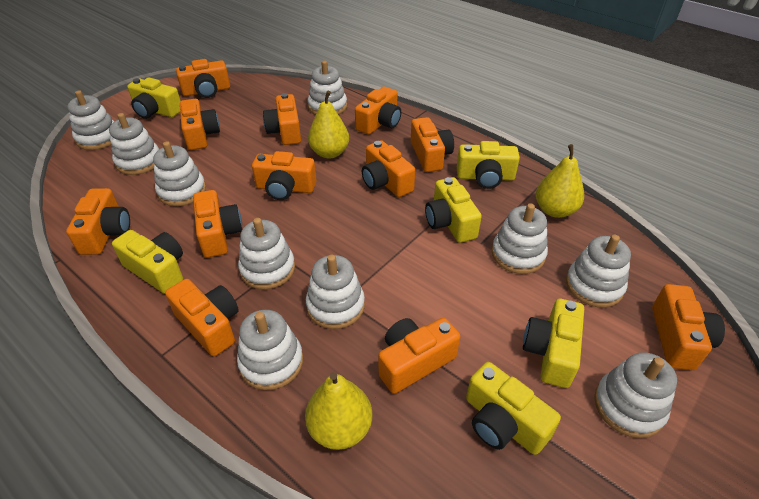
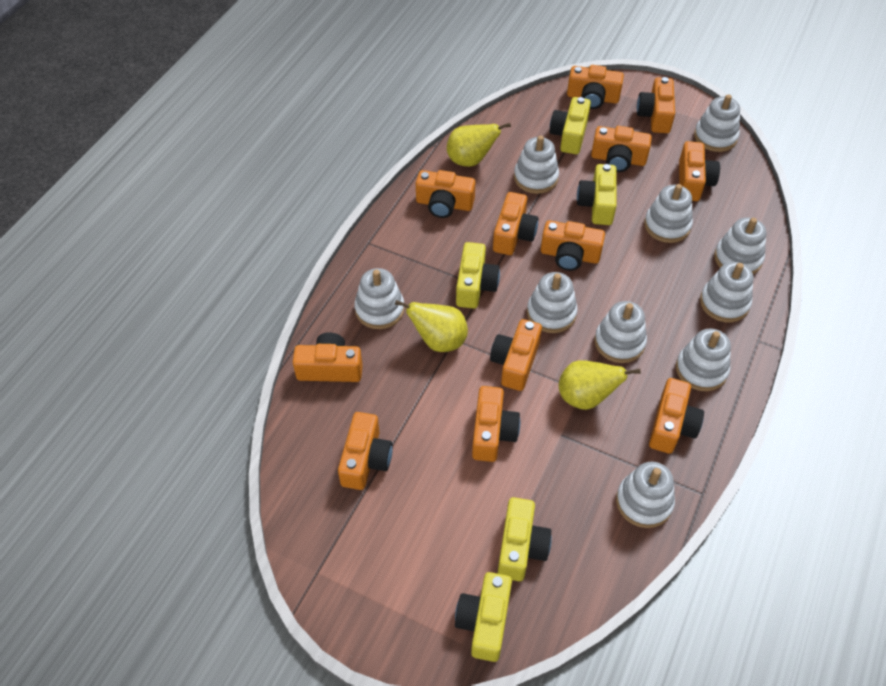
yellow camera: 6 -> 5

